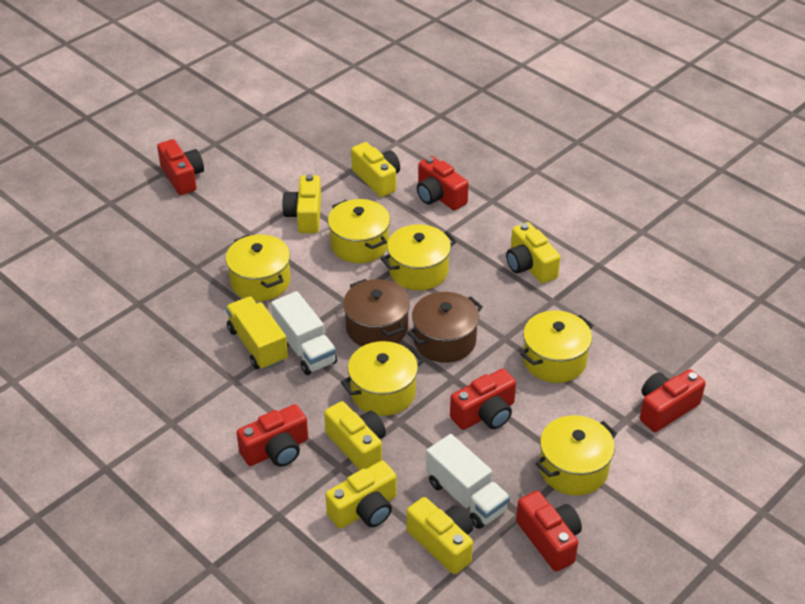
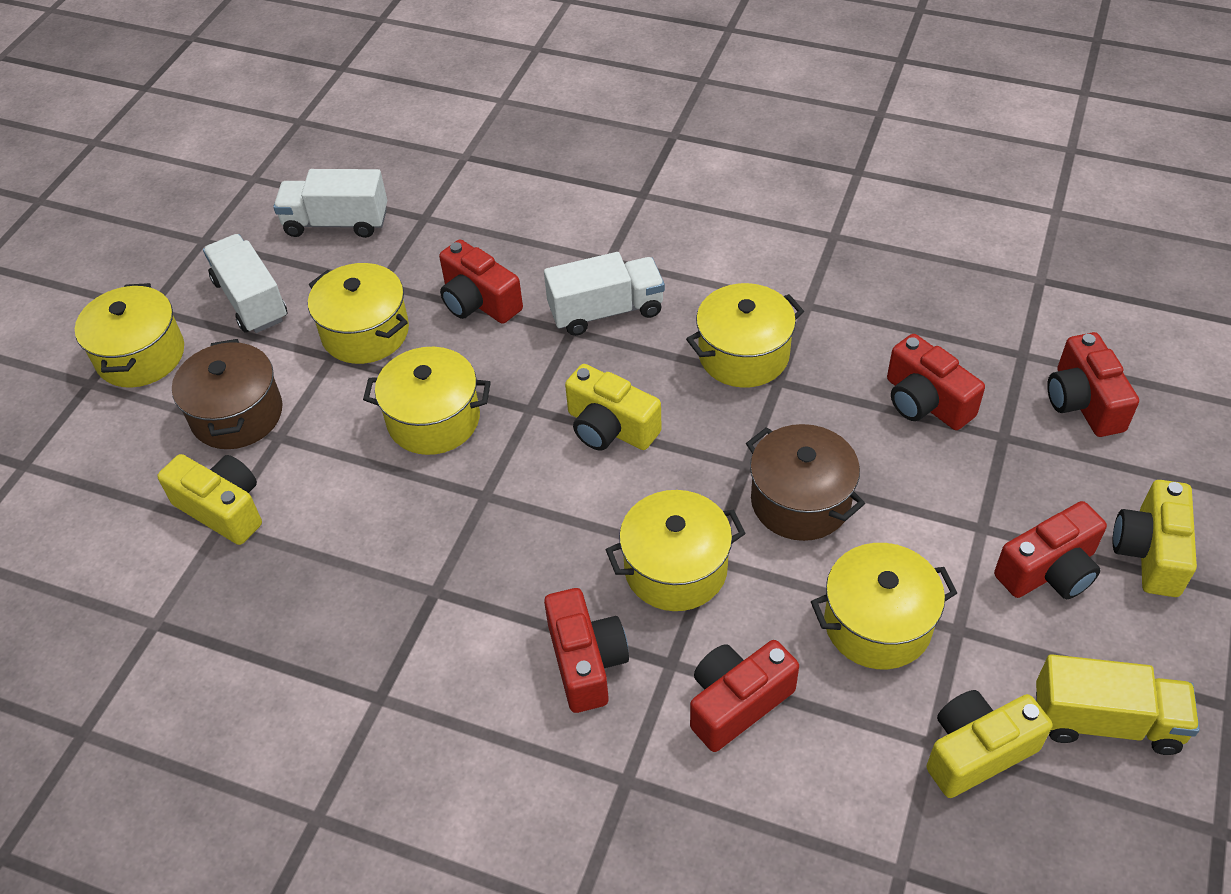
white truck: 2 -> 3
yellow camera: 6 -> 4

